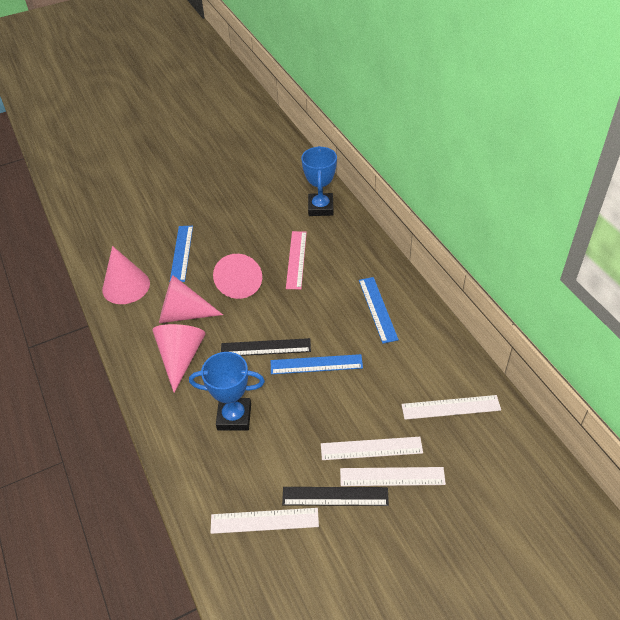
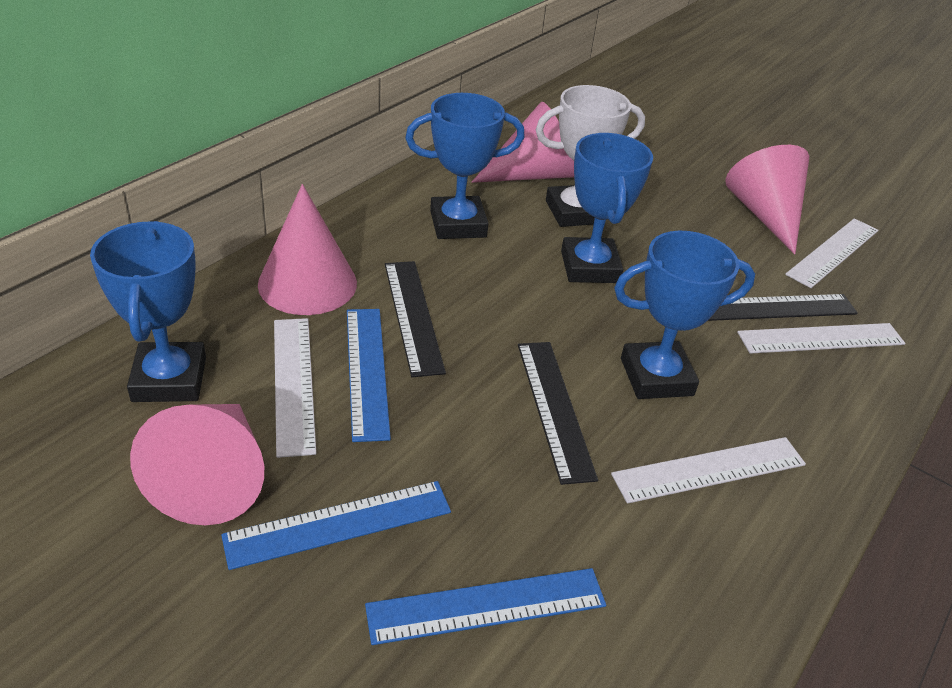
black ruler: 2 -> 3
blue trophy: 2 -> 4
pink ruler: 1 -> 0
white trophy: 0 -> 1

